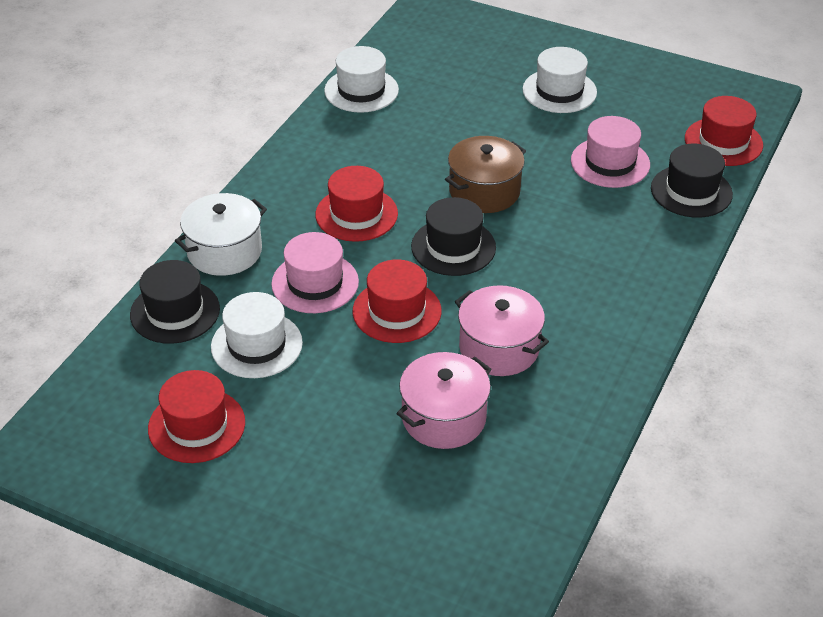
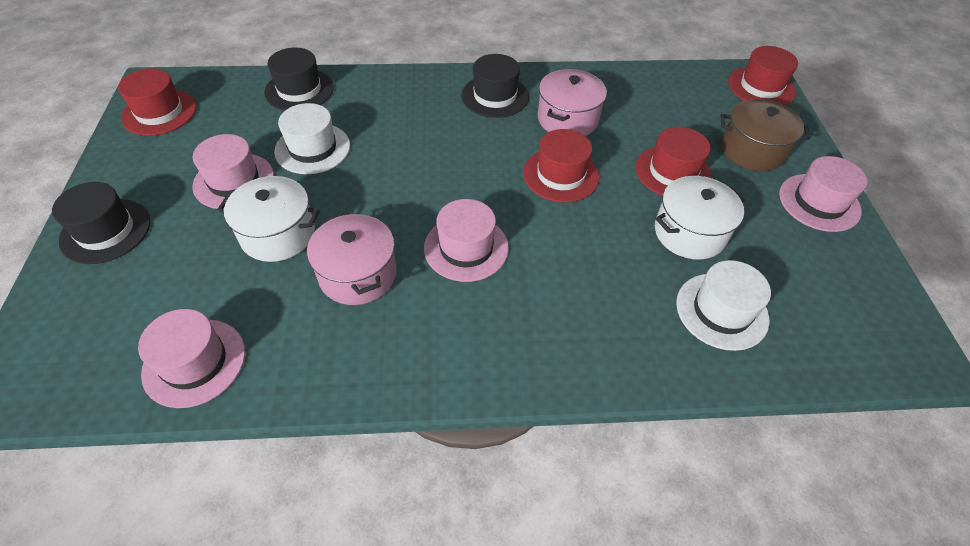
pink hat: 2 -> 4
white hat: 3 -> 2
white pot: 1 -> 2

